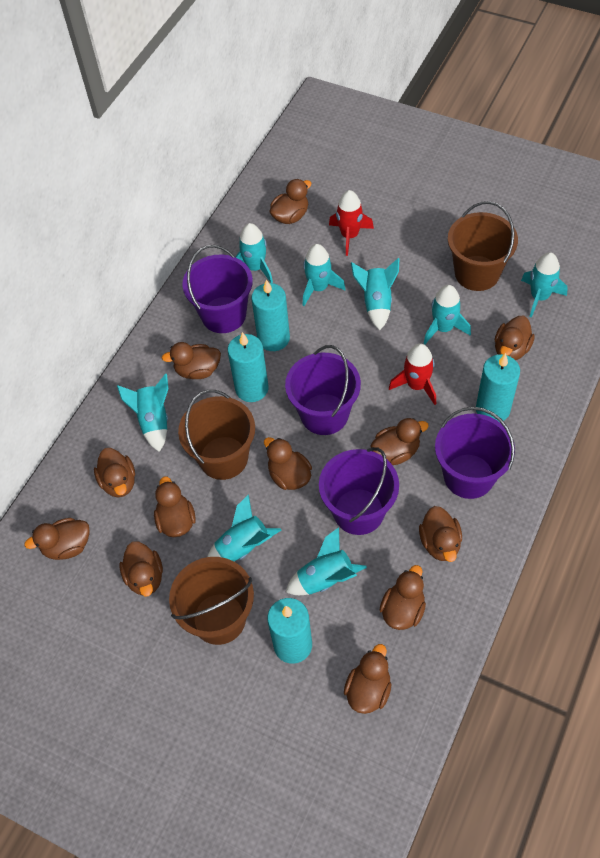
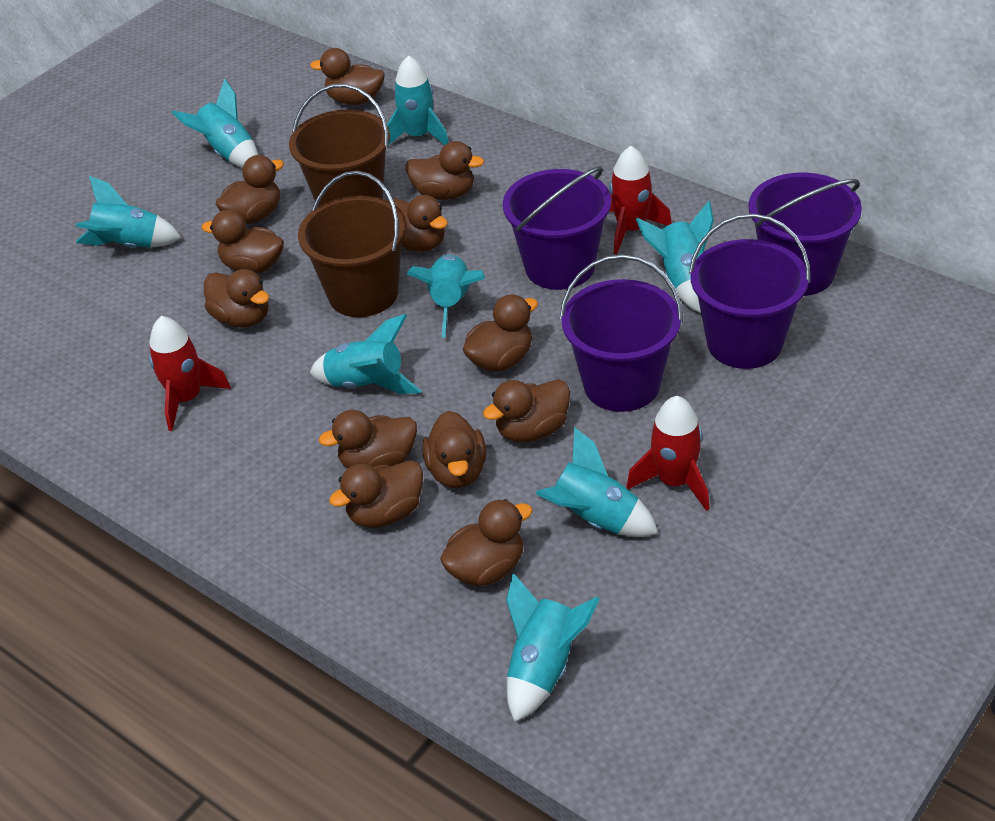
brown bucket: 3 -> 2
red rocket: 2 -> 3
turquoise candle: 4 -> 0

